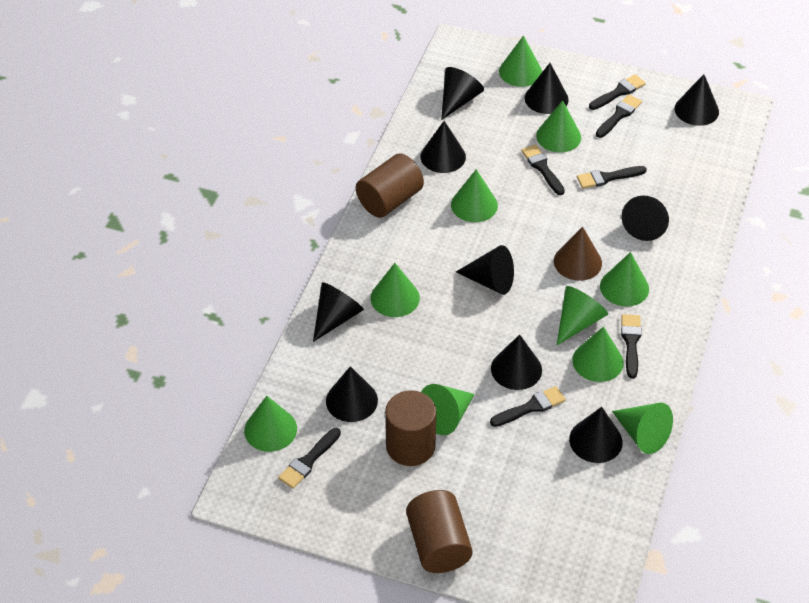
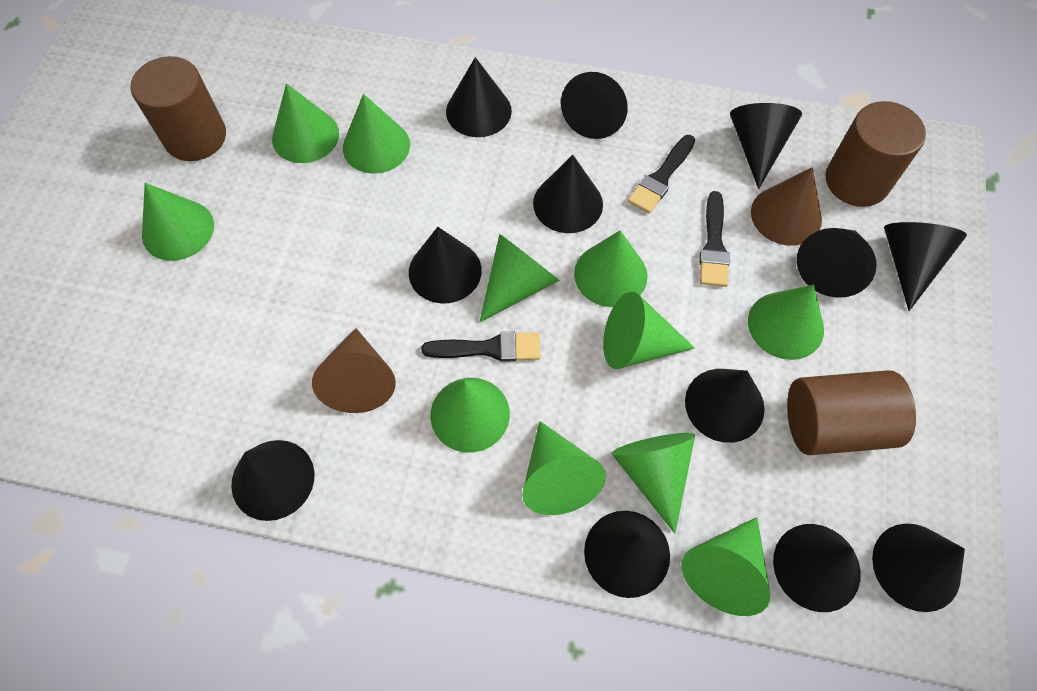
black brush: 7 -> 3
black cone: 10 -> 12
brown cone: 1 -> 2
green cone: 10 -> 11

